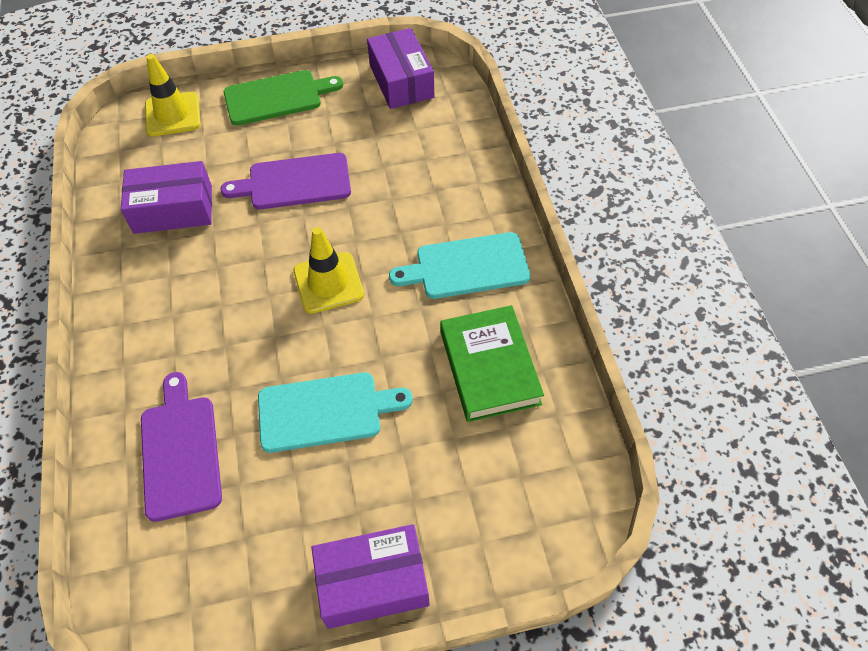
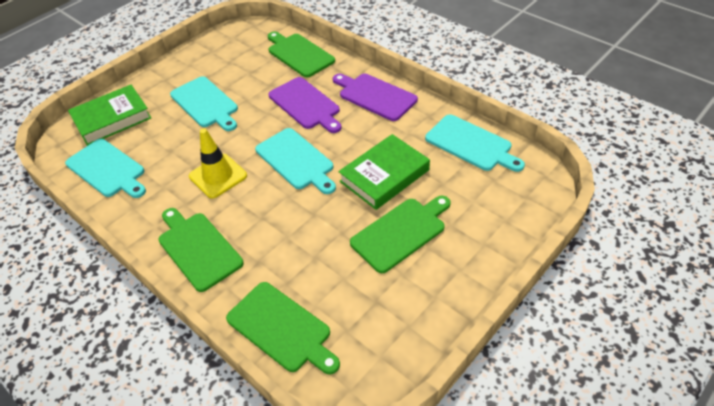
green book: 1 -> 2
green cutting board: 1 -> 4
purple box: 3 -> 0
turquoise cutting board: 2 -> 4
yellow traffic cone: 2 -> 1

